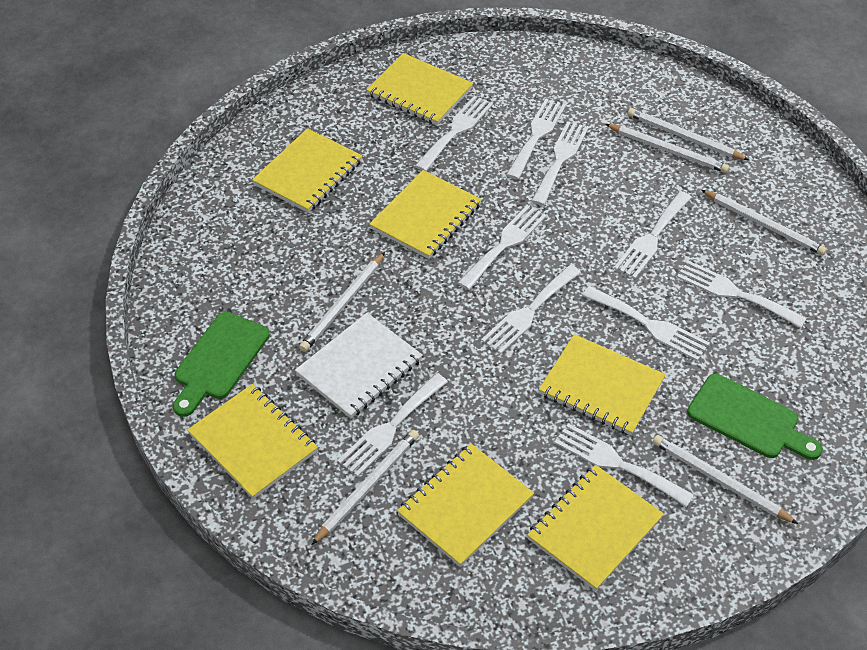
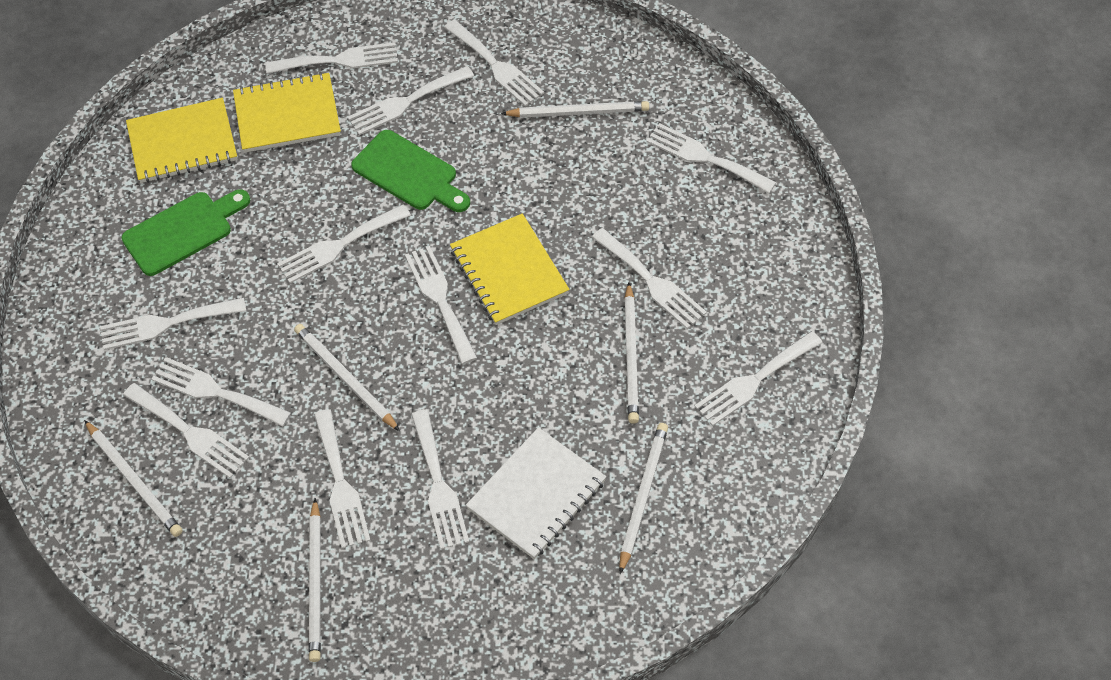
white fork: 10 -> 13
yellow notebook: 7 -> 3

